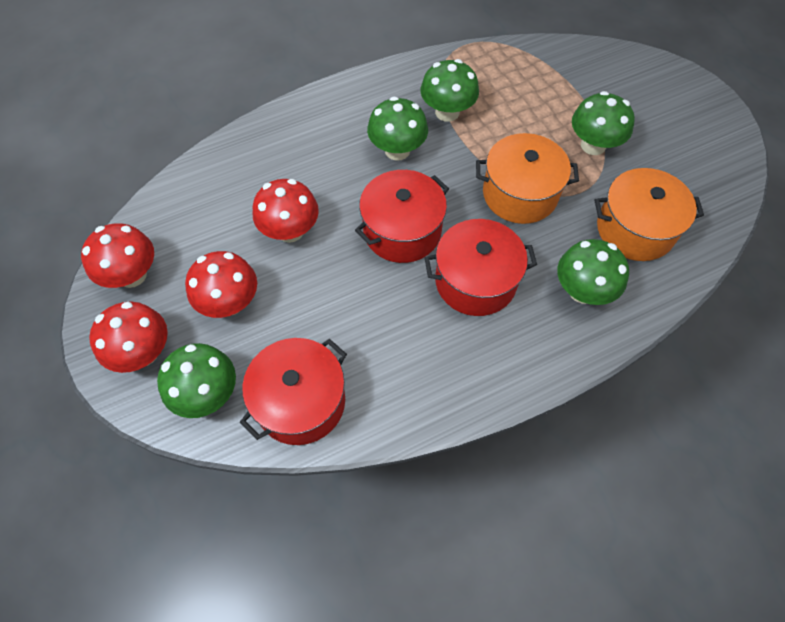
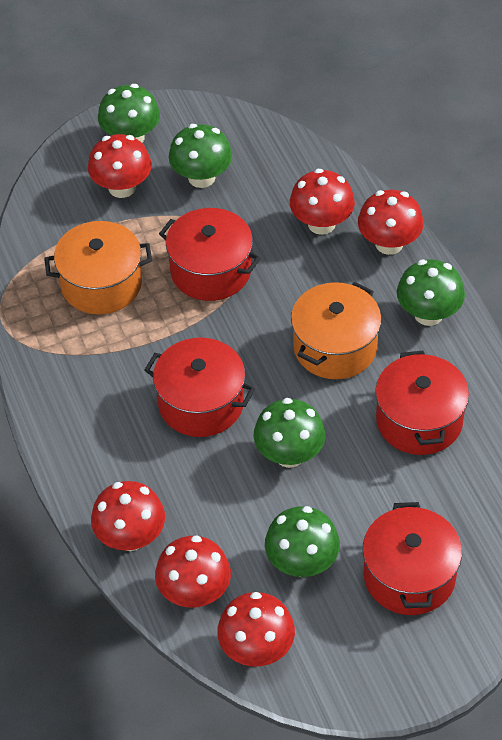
red mushroom: 4 -> 6
red pot: 3 -> 4

